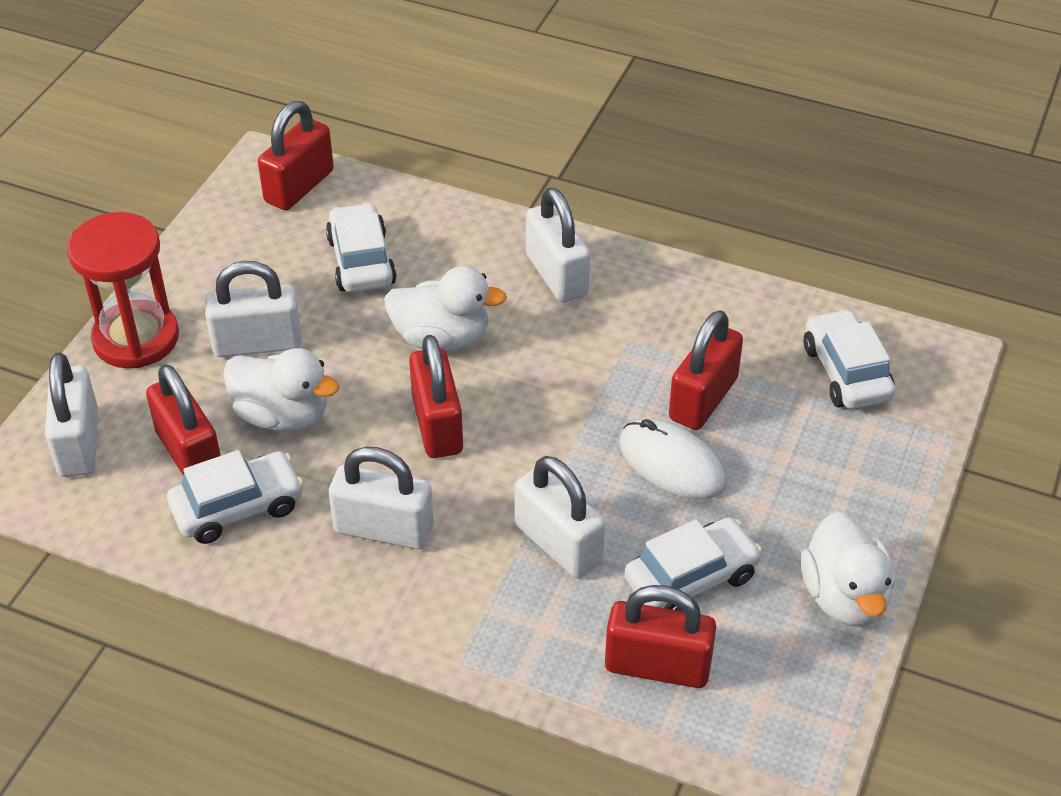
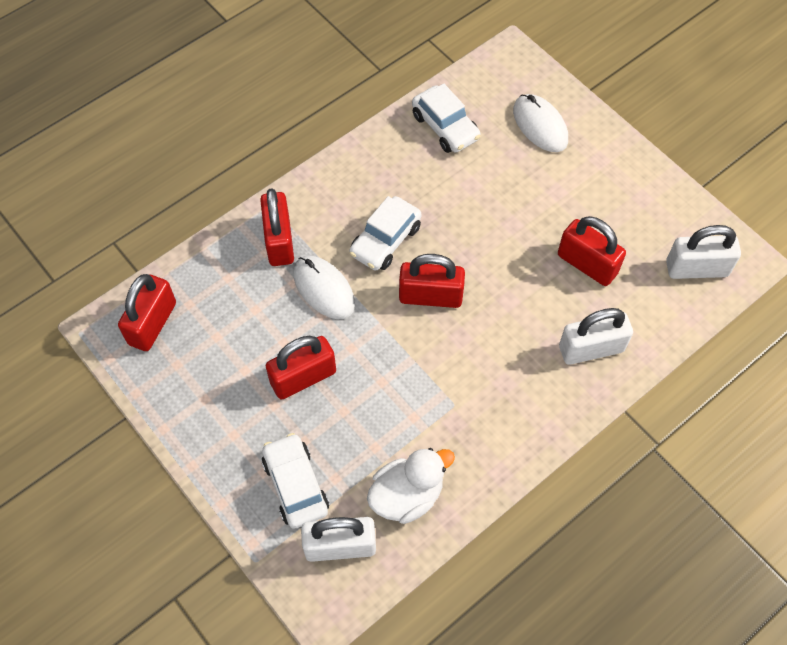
red hourglass: 1 -> 0
white car: 4 -> 3
white duck: 3 -> 1
white mouse: 1 -> 2
white padlock: 5 -> 3

